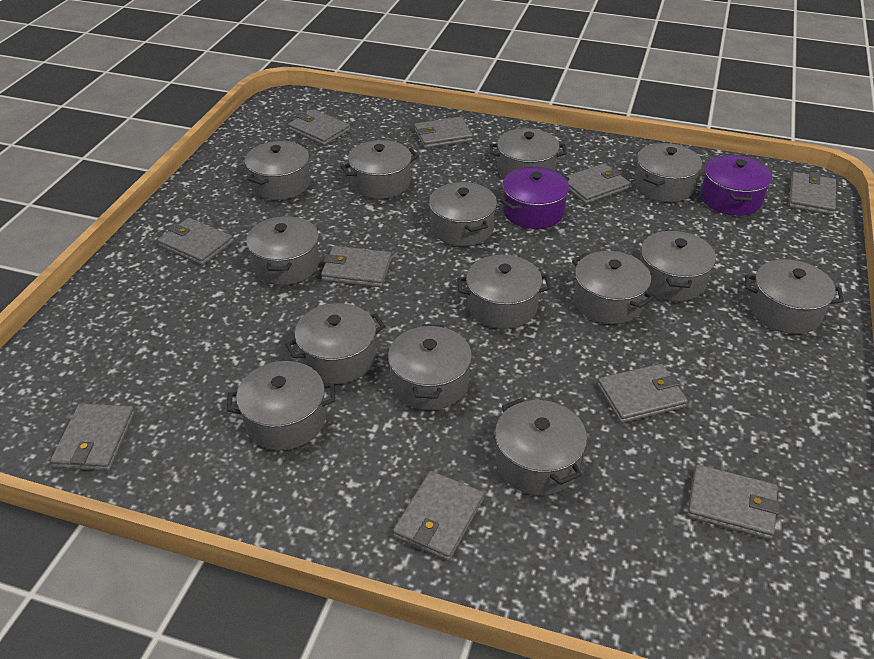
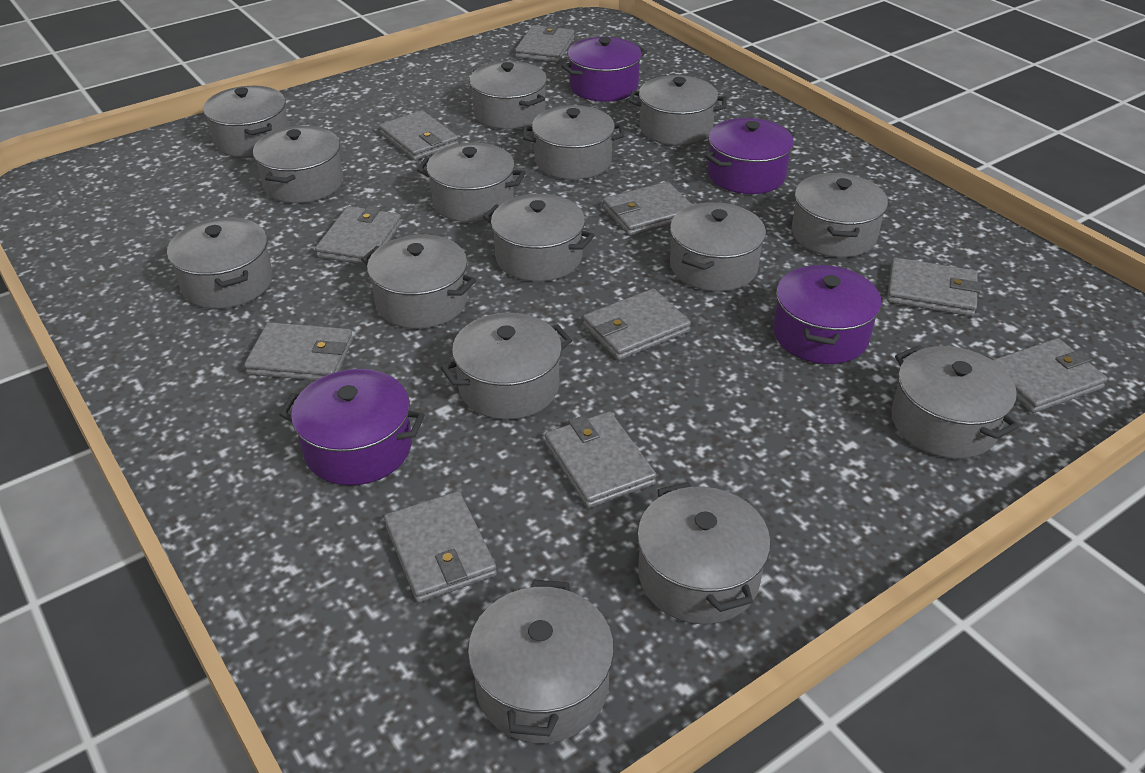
grey pot: 14 -> 15
purple pot: 2 -> 4

